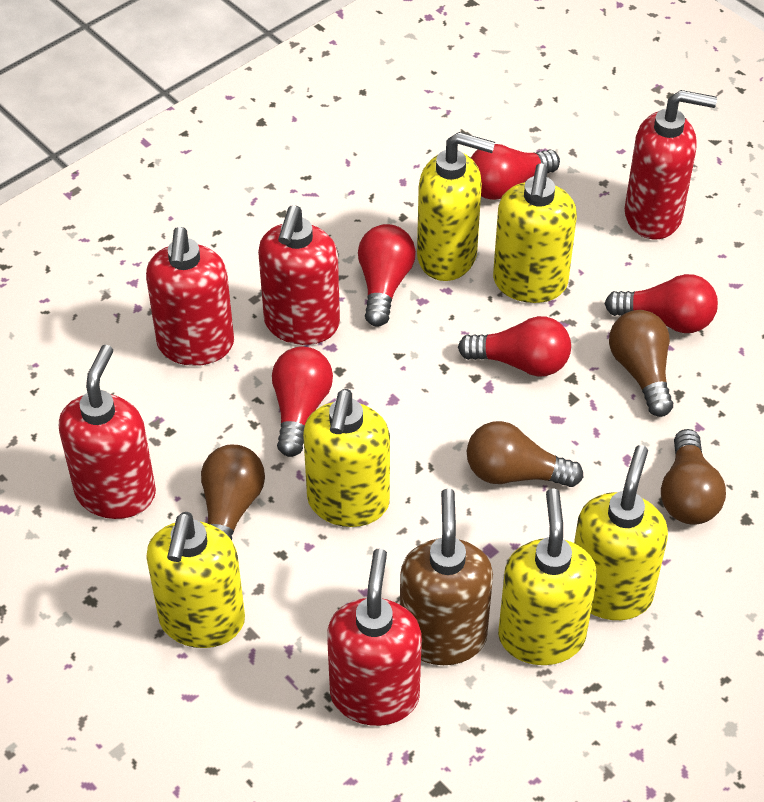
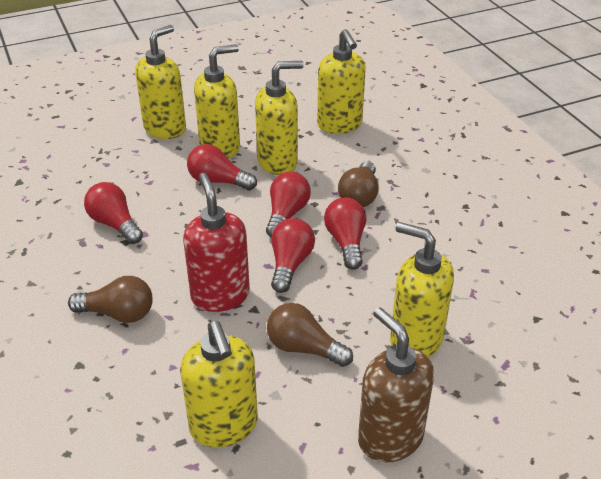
brown light bulb: 4 -> 3
red soap dispenser: 5 -> 1

